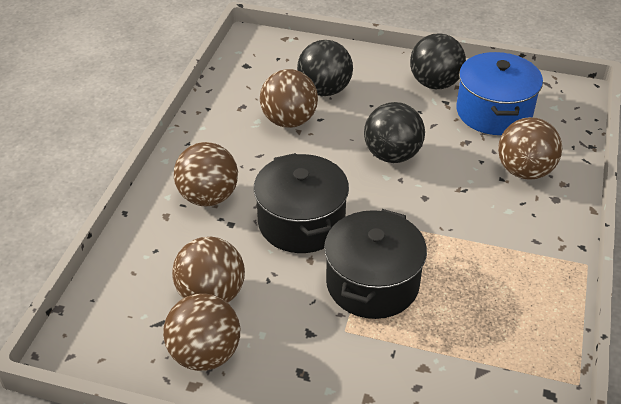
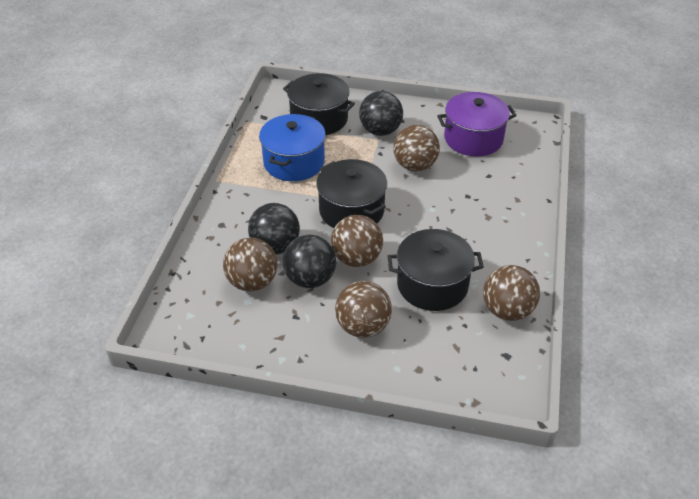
black pot: 2 -> 3
purple pot: 0 -> 1

